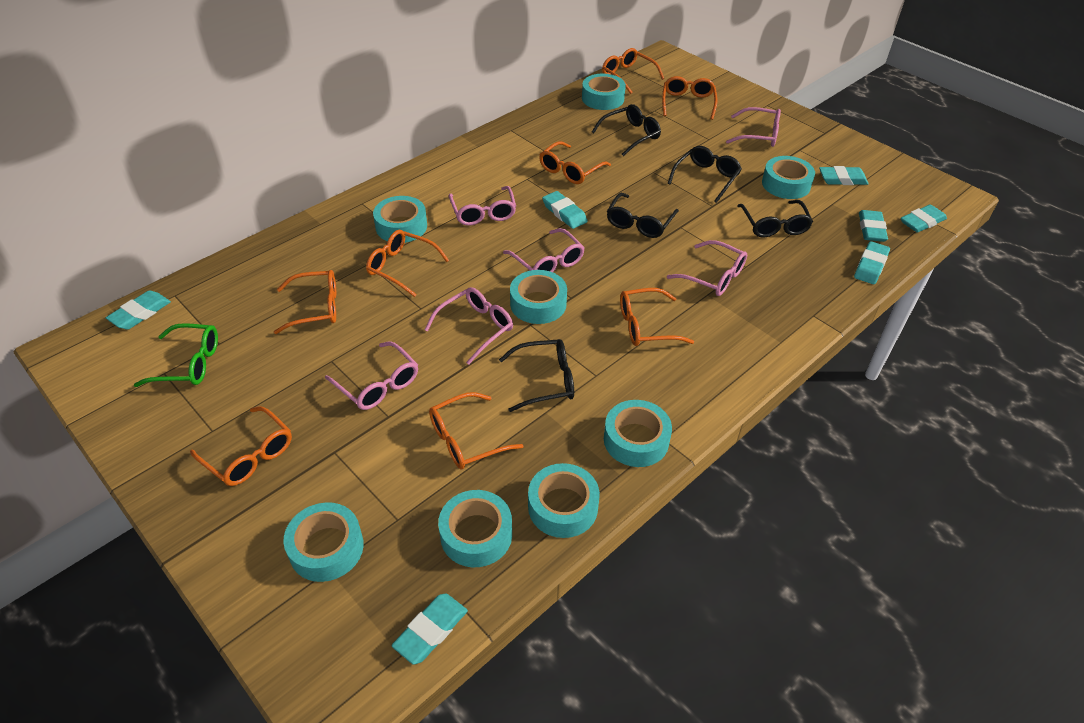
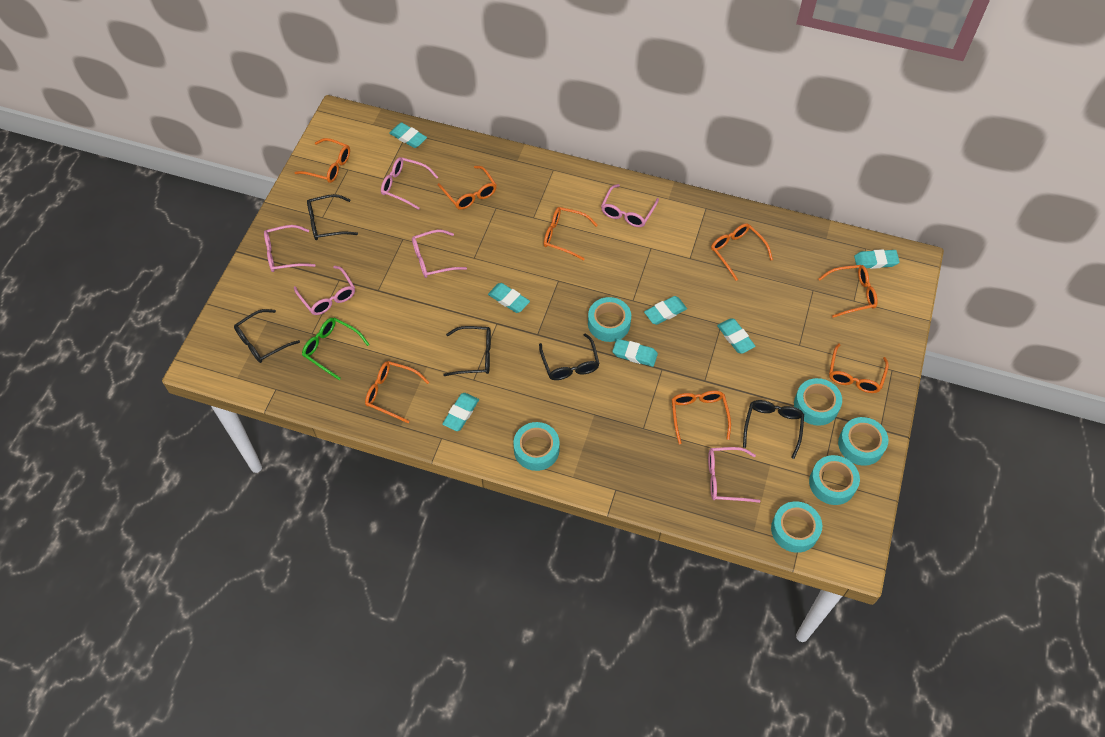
turquoise tape: 8 -> 6

